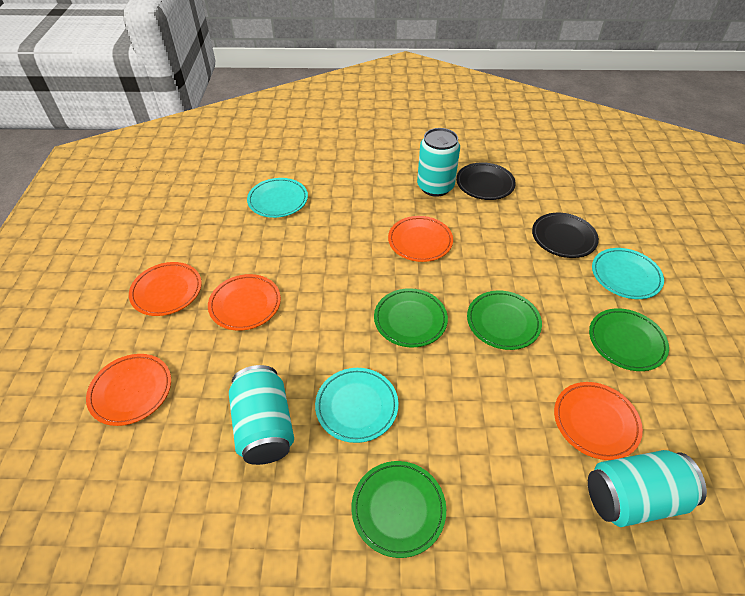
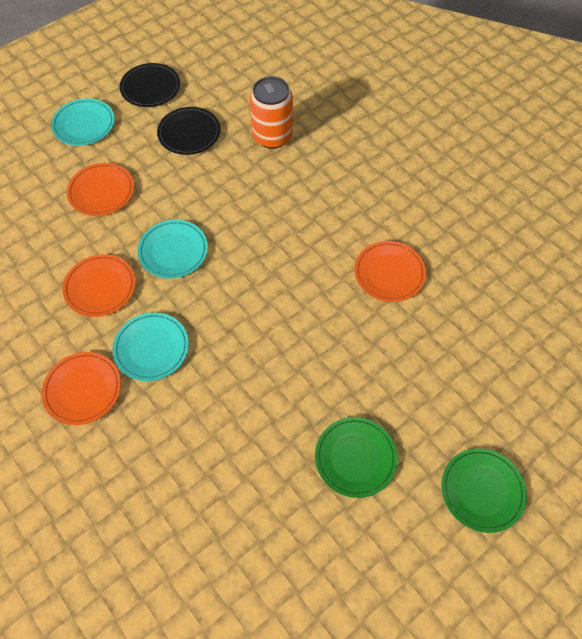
green plate: 4 -> 2
orange can: 0 -> 1
orange plate: 5 -> 4
turquoise can: 3 -> 0

